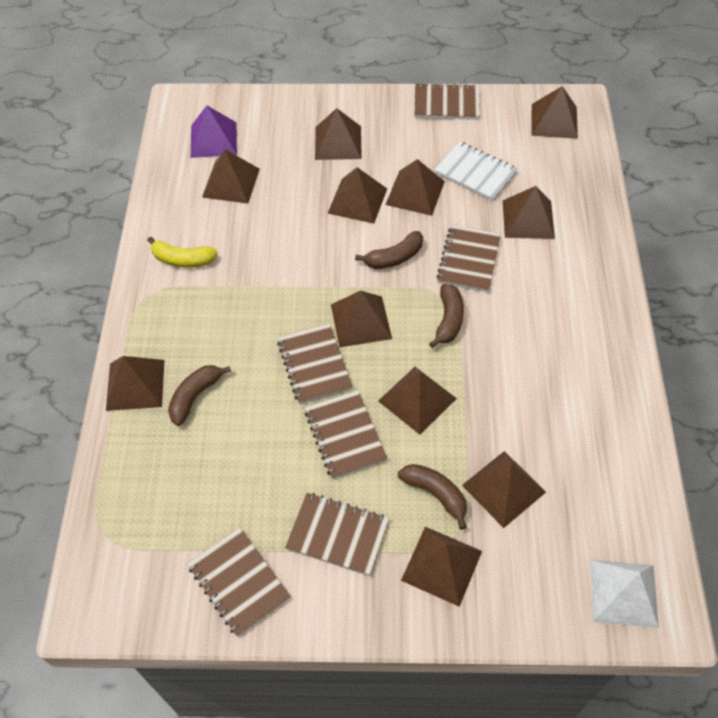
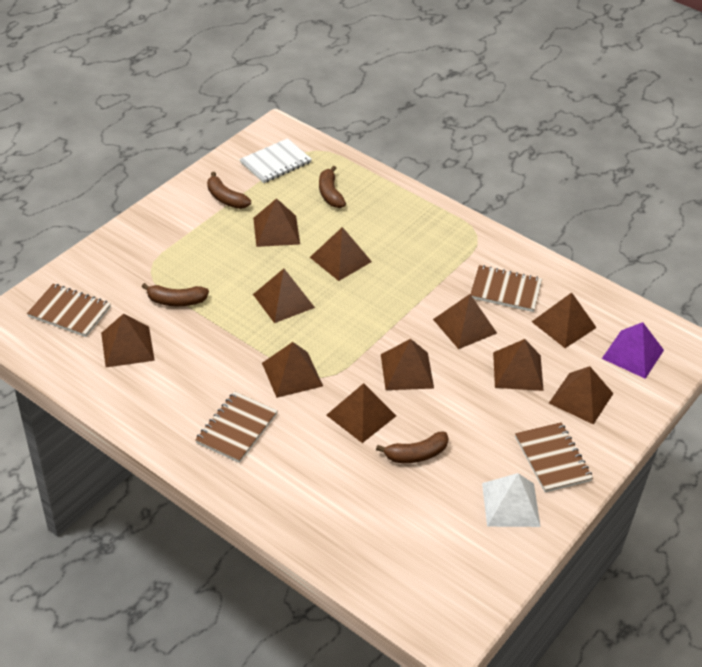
brown notebook: 6 -> 4
yellow banana: 1 -> 0

